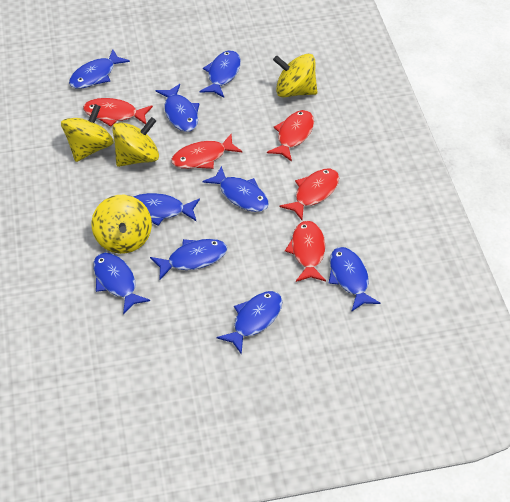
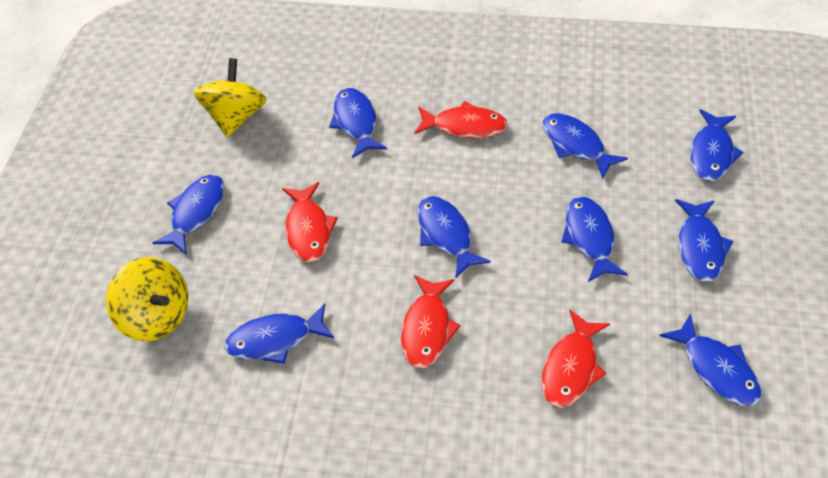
red fish: 5 -> 4
yellow spinning top: 4 -> 2

